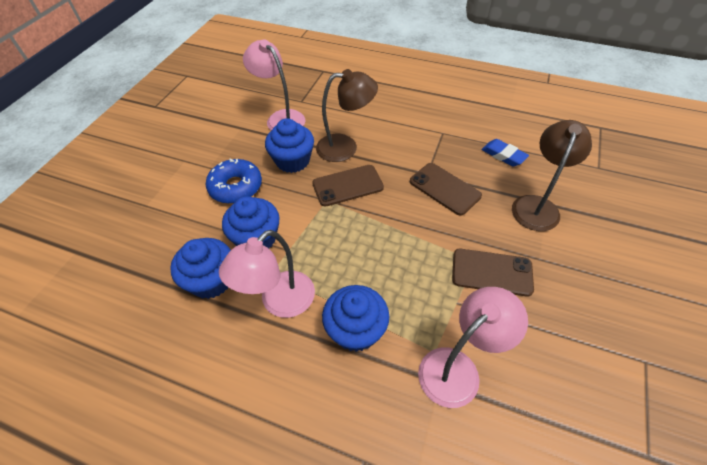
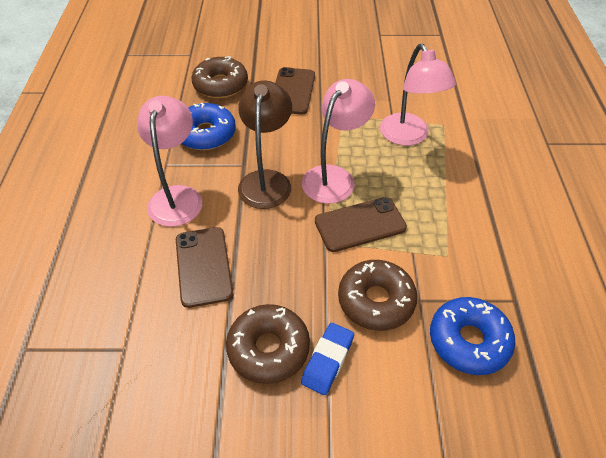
blue cupcake: 4 -> 0
blue donut: 1 -> 2
brown donut: 0 -> 3
brown lamp: 2 -> 1

